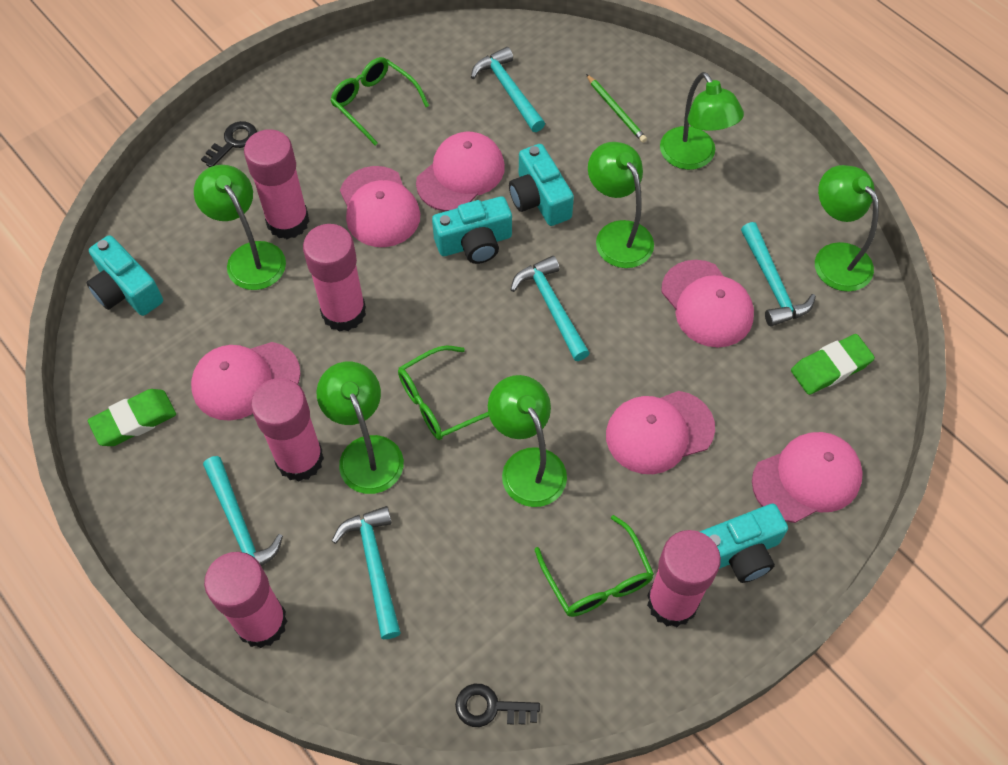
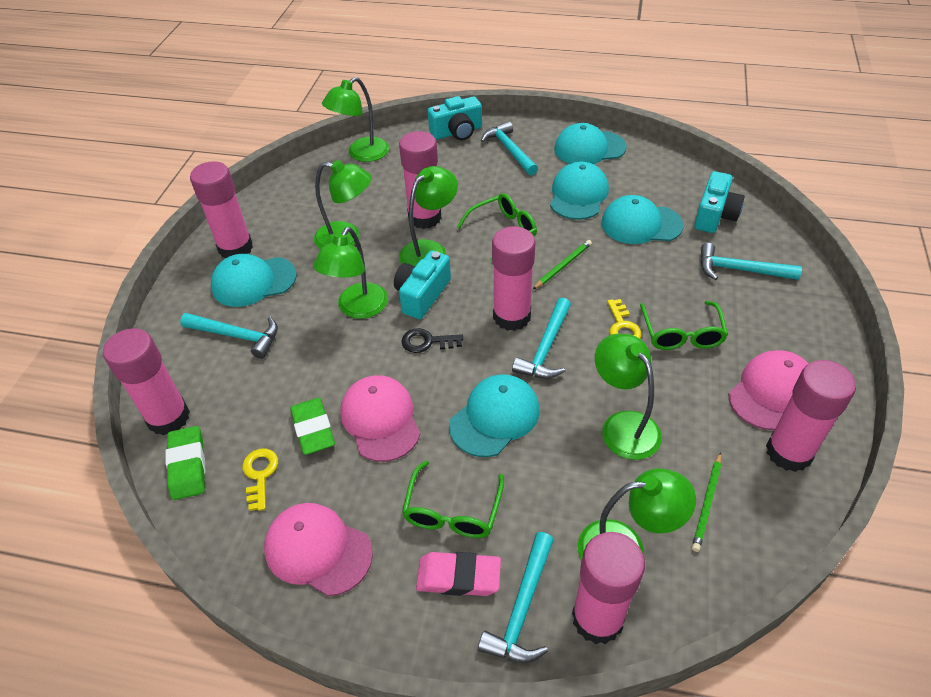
black key: 2 -> 1
green pencil: 1 -> 2
pink cap: 6 -> 3
pink eraser: 0 -> 1
pink glue stick: 5 -> 6
turquoise camera: 4 -> 3
turquoise cap: 0 -> 5
yellow key: 0 -> 2

